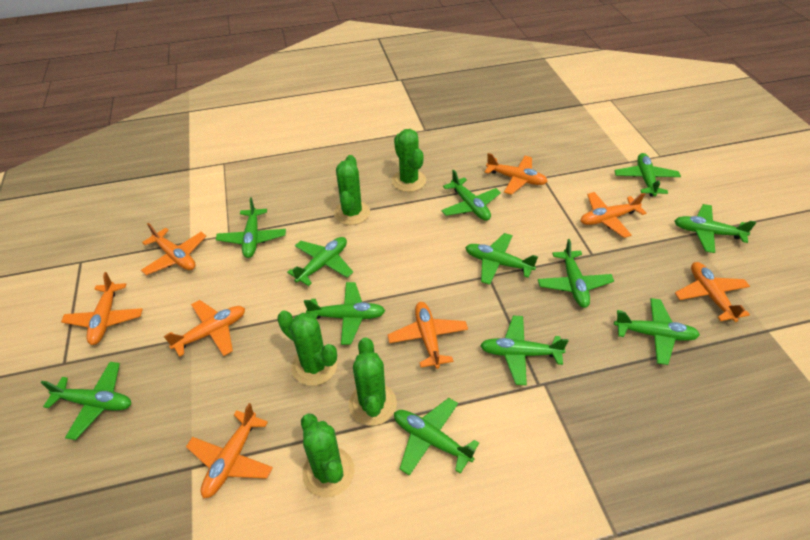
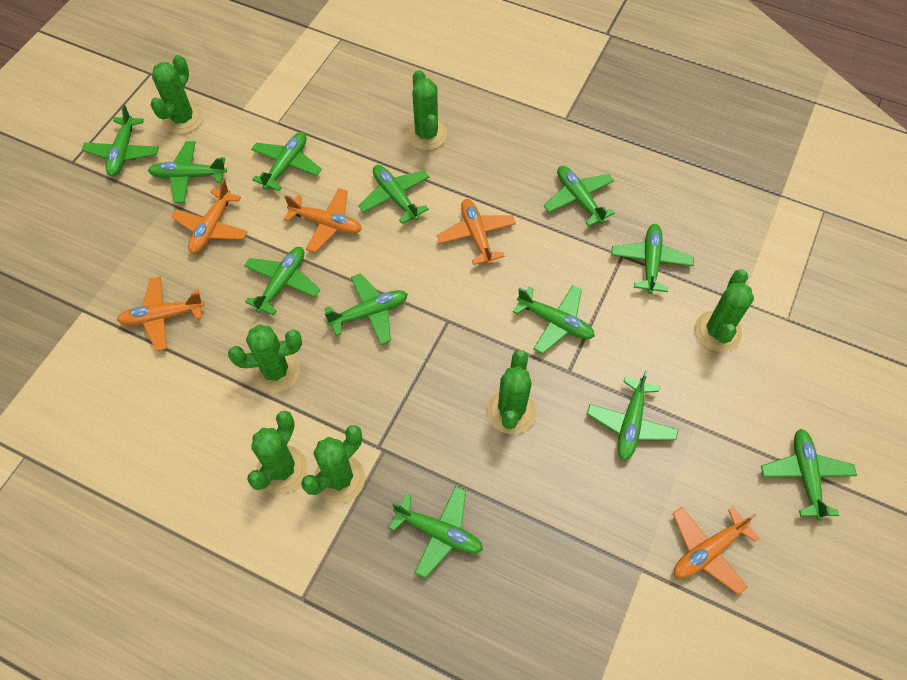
green cactus: 5 -> 7
orange plane: 8 -> 5

